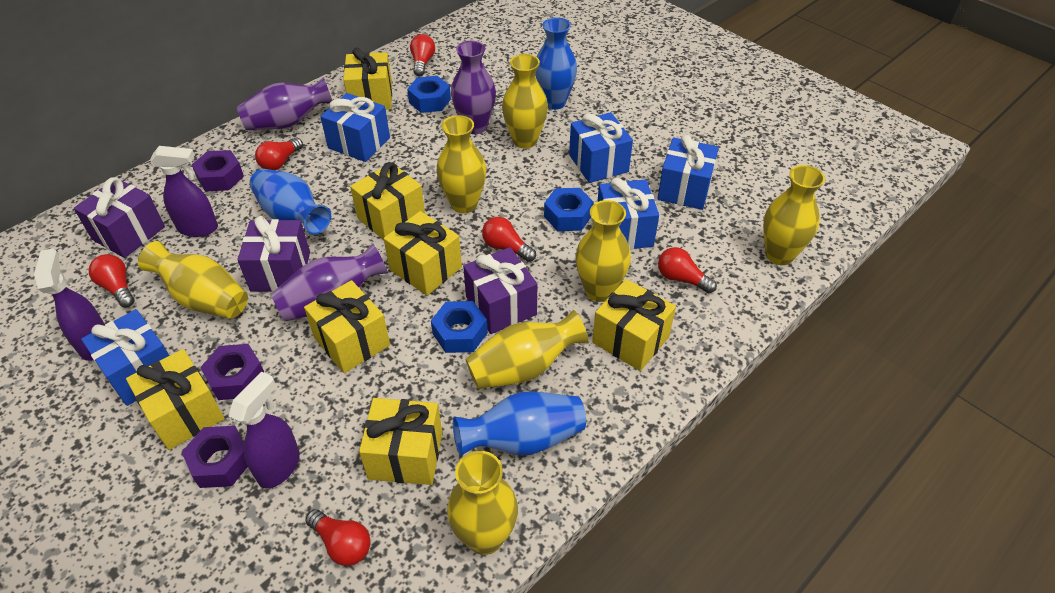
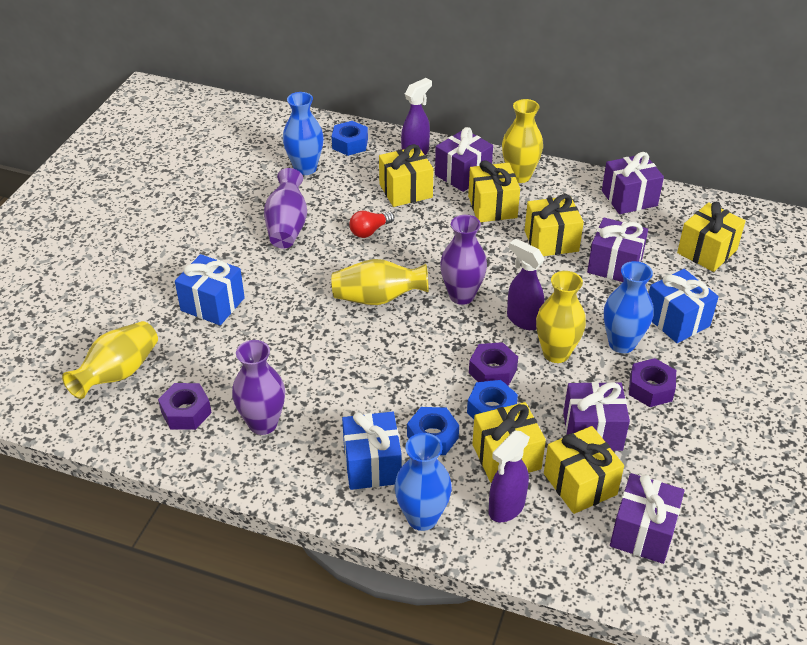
blue gift: 5 -> 3
purple gift: 3 -> 5
red light bulb: 6 -> 1
yellow gift: 7 -> 6
yellow vase: 7 -> 4

